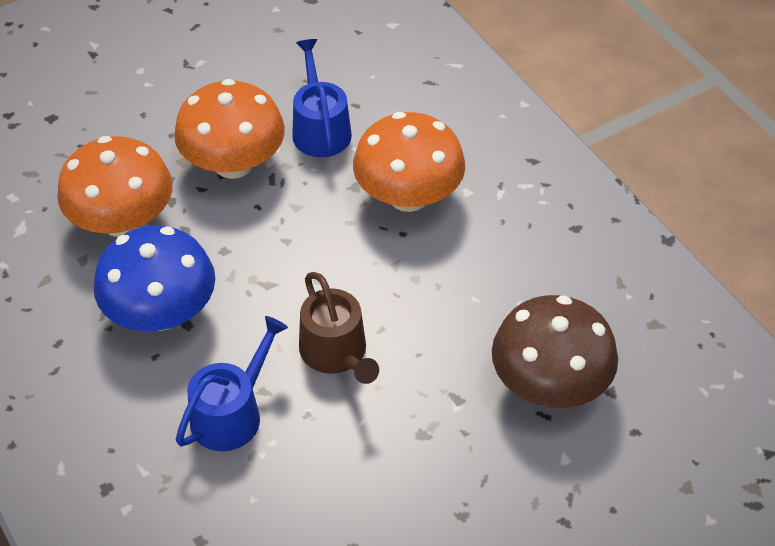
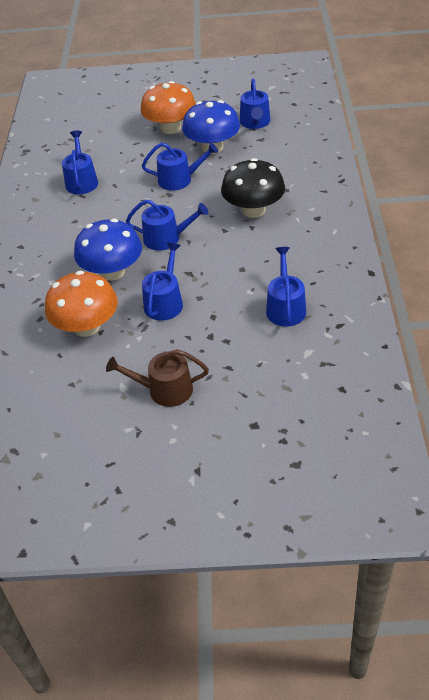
black mushroom: 0 -> 1
blue mushroom: 1 -> 2
blue watering can: 2 -> 6
brown mushroom: 1 -> 0
orange mushroom: 3 -> 2

